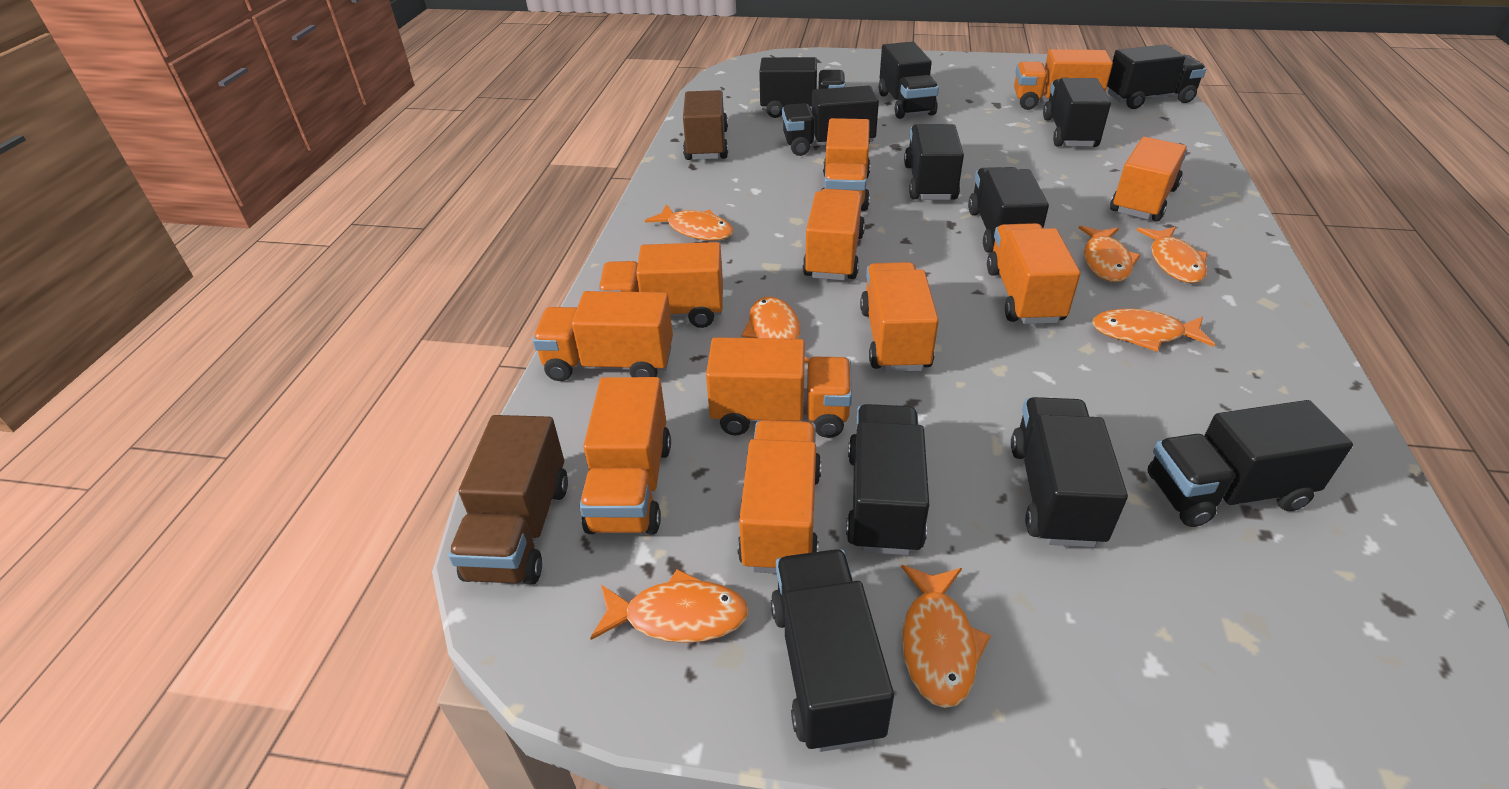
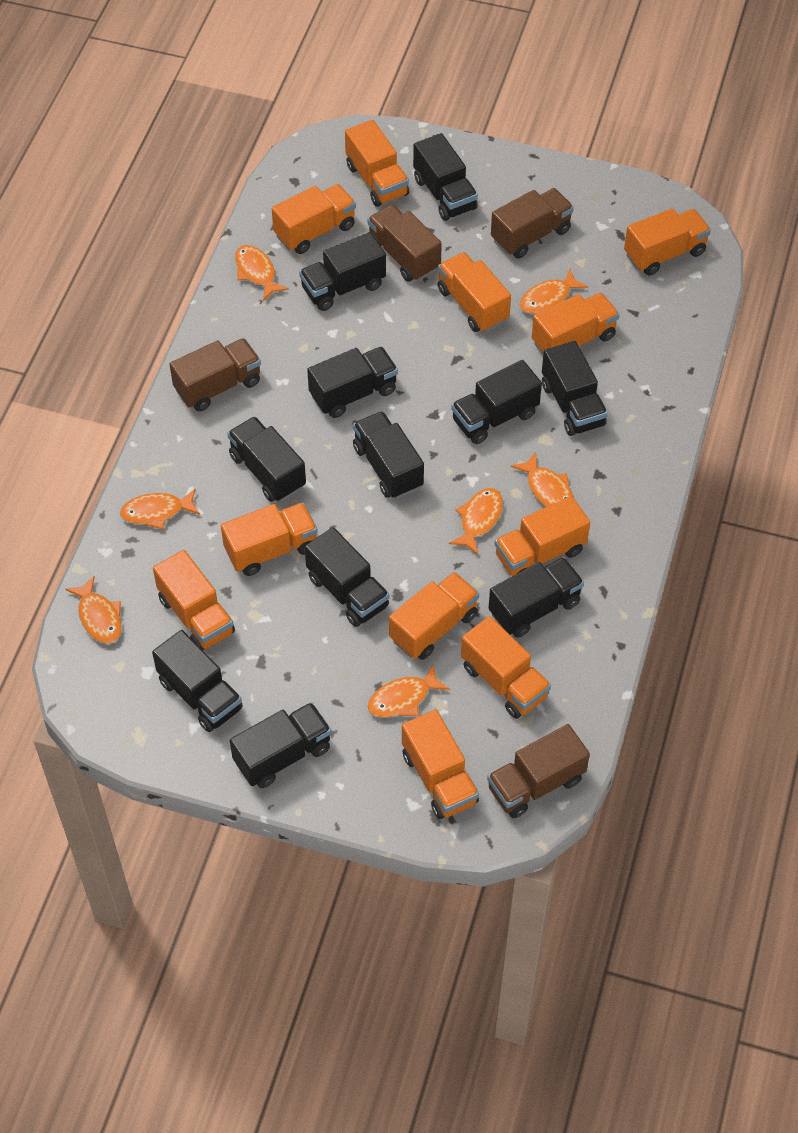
brown truck: 2 -> 4

